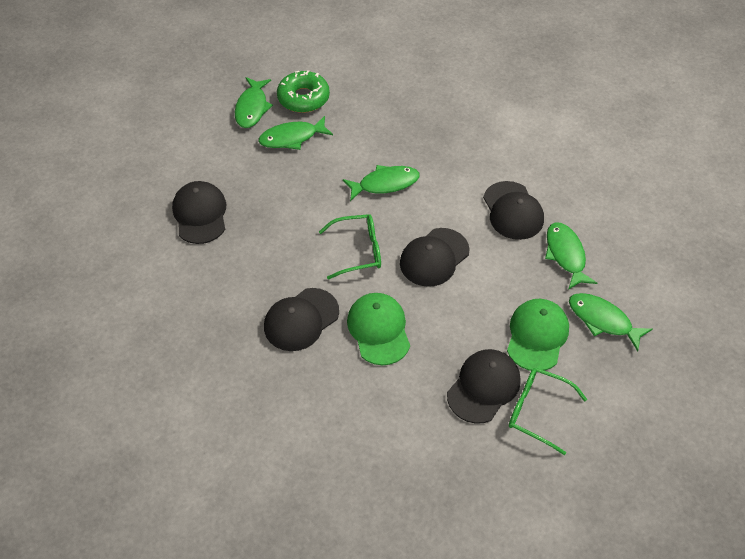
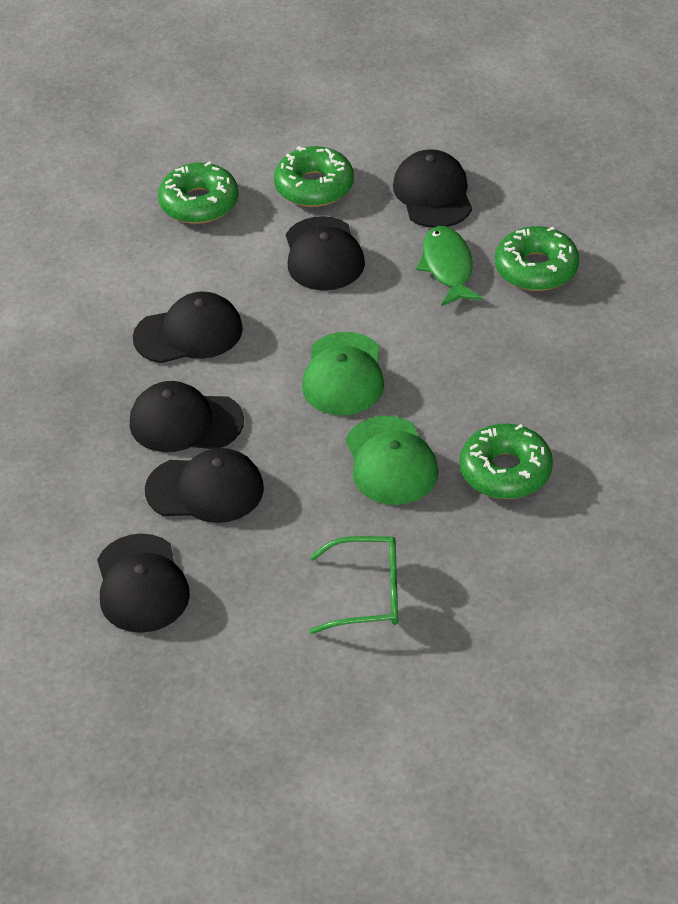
black cap: 5 -> 6
green donut: 1 -> 4
green fish: 5 -> 1
green glasses: 2 -> 1

